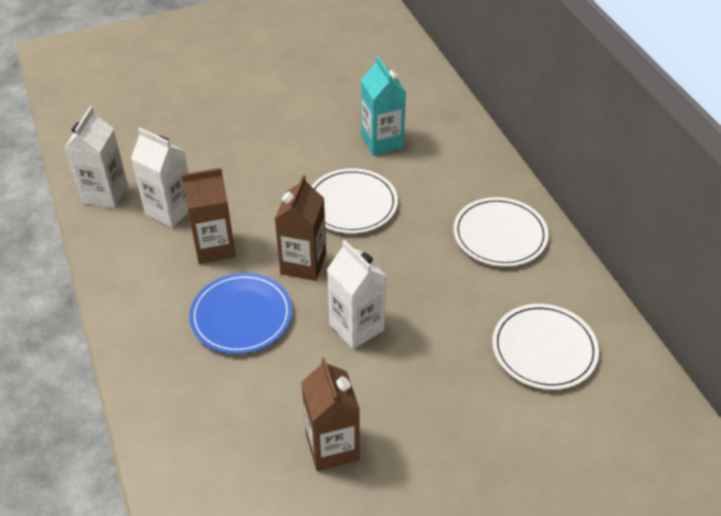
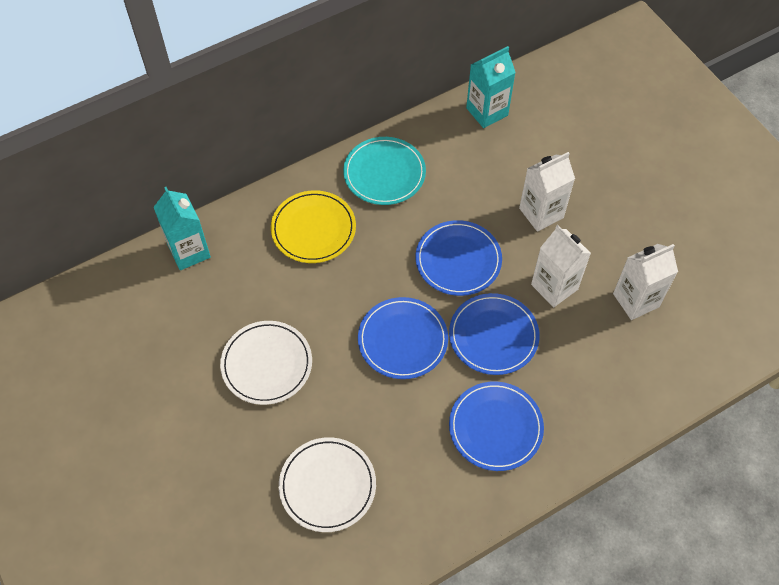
blue plate: 1 -> 4
brown carton: 3 -> 0
turquoise carton: 1 -> 2
turquoise plate: 0 -> 1
white plate: 3 -> 2
yellow plate: 0 -> 1

